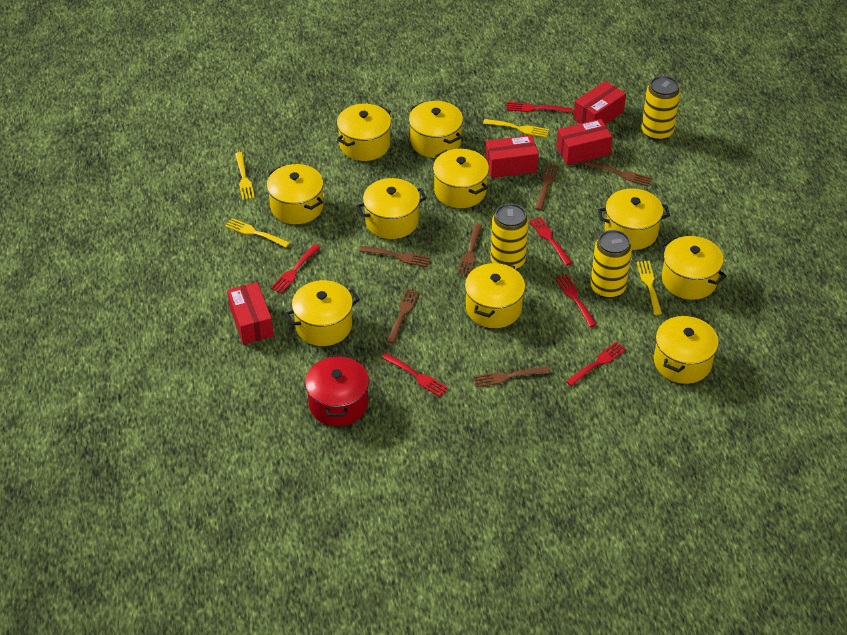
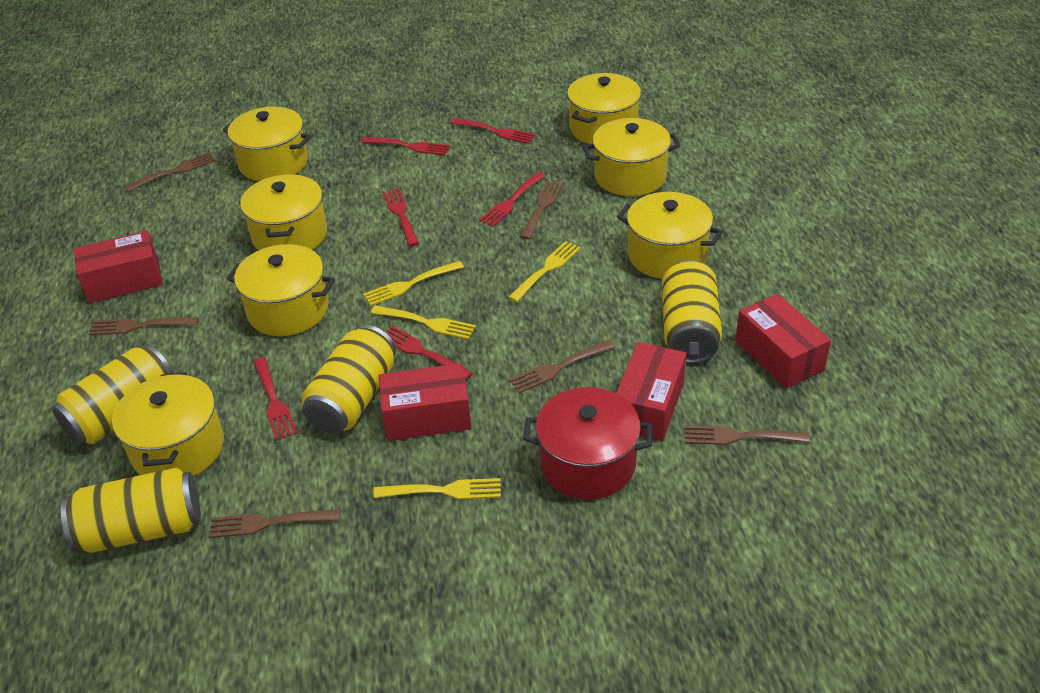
yellow can: 3 -> 4
yellow pot: 10 -> 7

